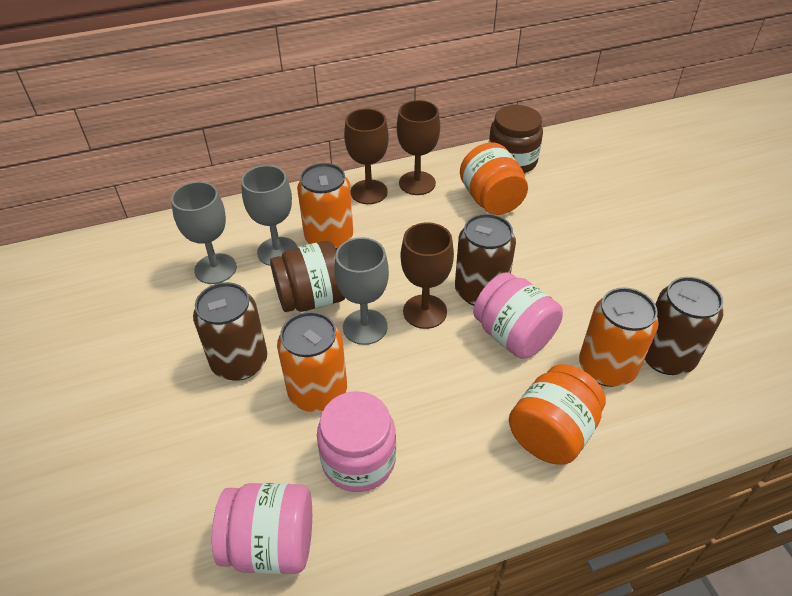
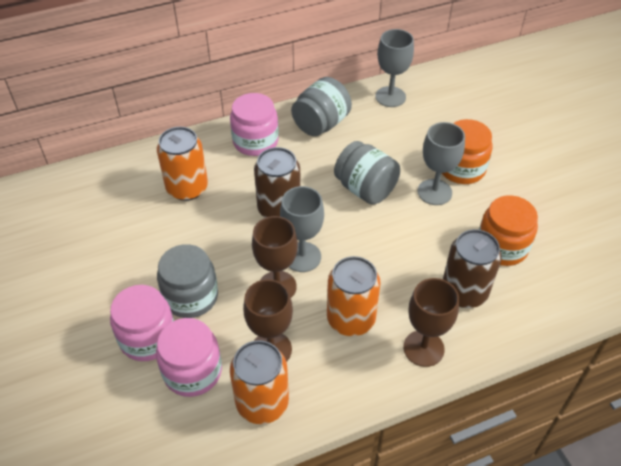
brown can: 3 -> 2
brown jar: 2 -> 0
grey jar: 0 -> 3

